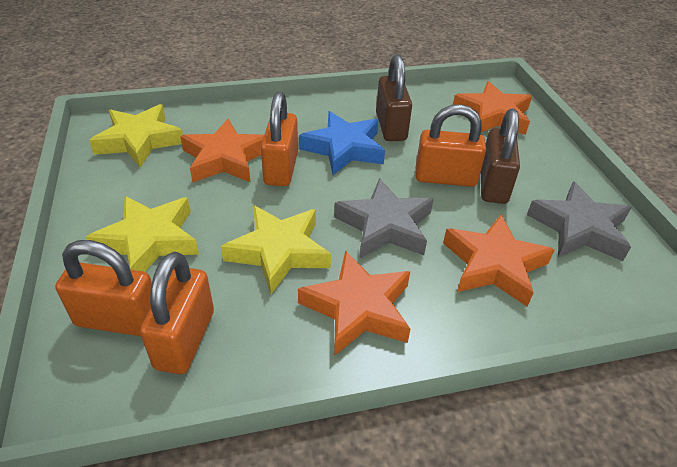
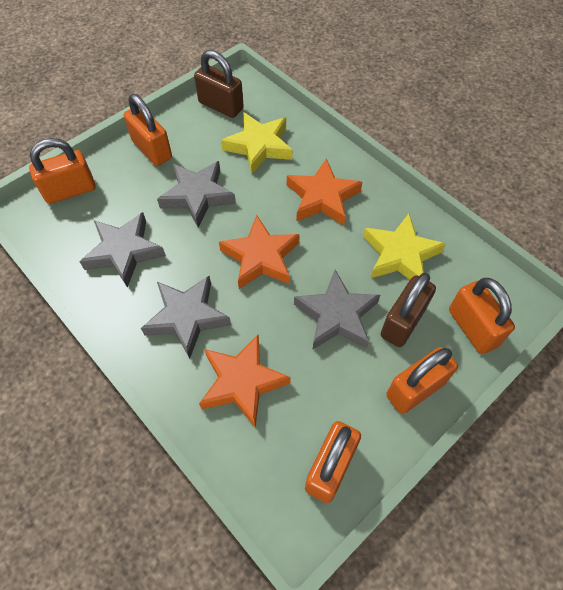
blue star: 1 -> 0
grey star: 2 -> 4
orange padlock: 4 -> 5
orange star: 4 -> 3
yellow star: 3 -> 2

